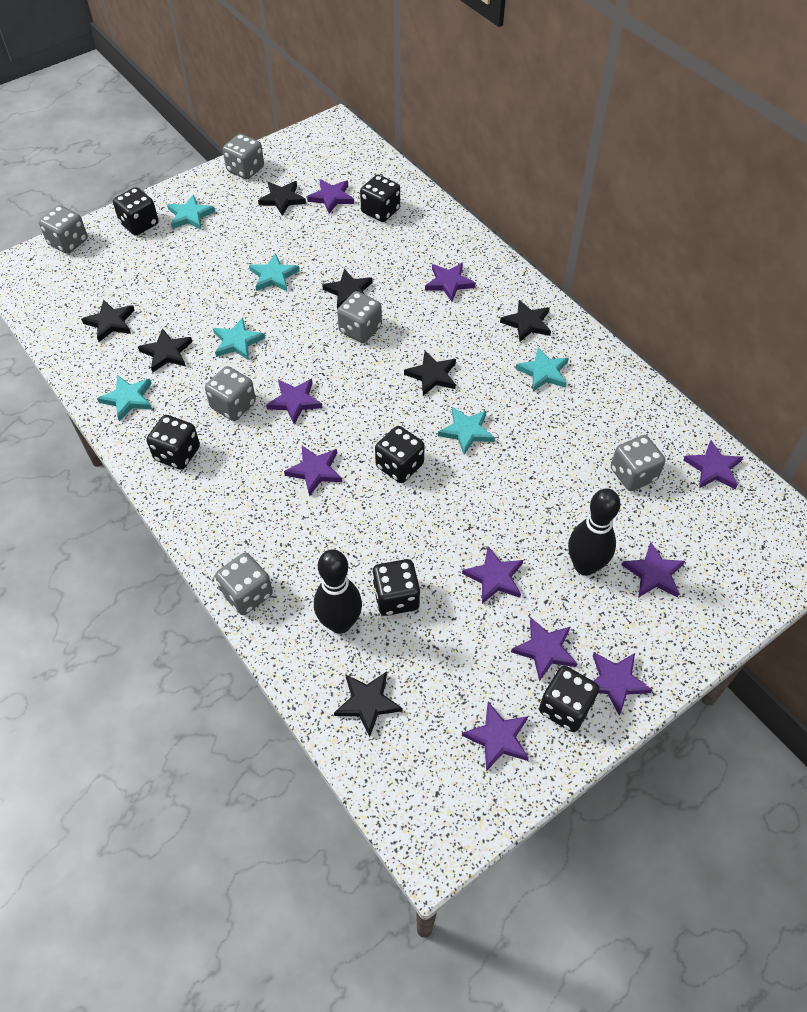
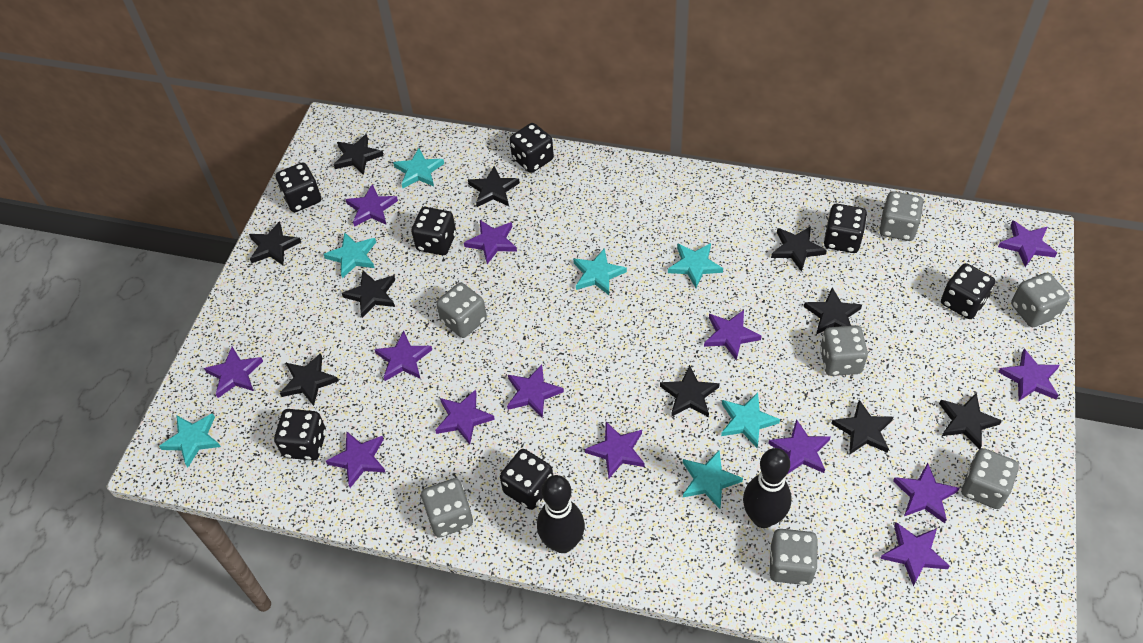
black dice: 6 -> 7
black star: 7 -> 10
grey dice: 6 -> 7
purple star: 10 -> 14
turquoise star: 6 -> 7

